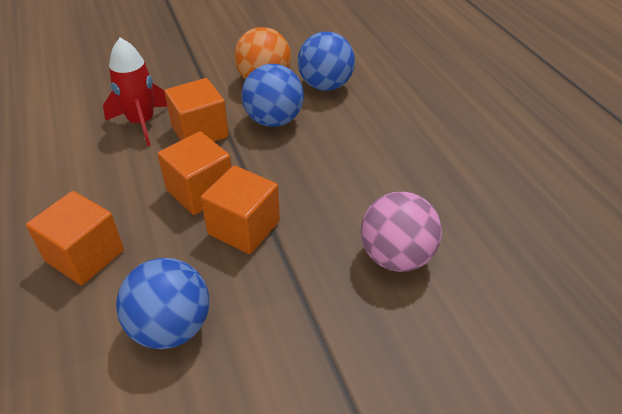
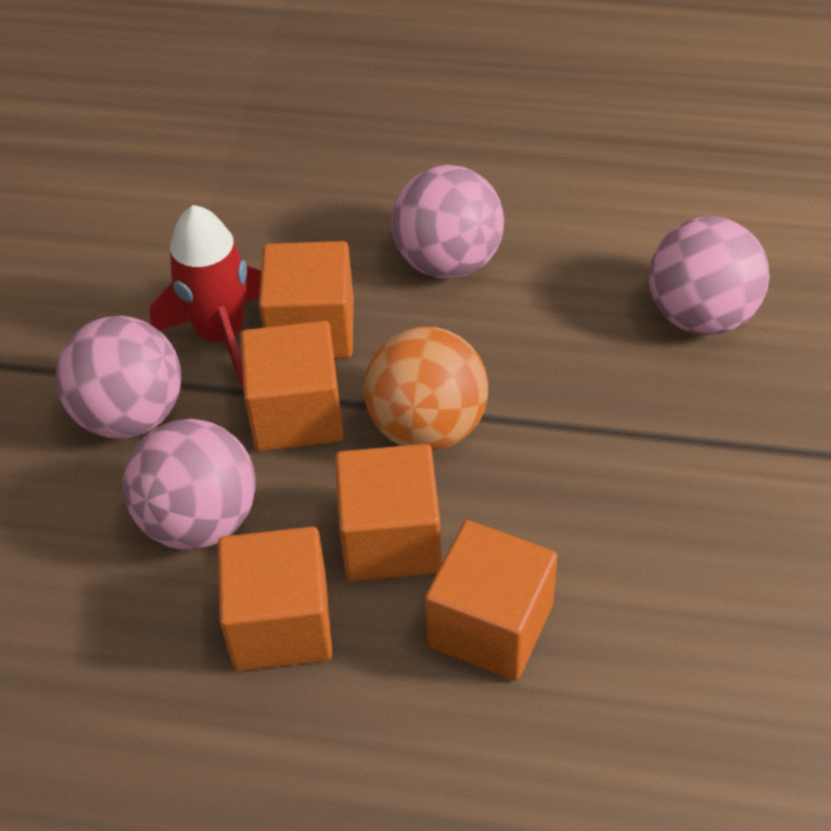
blue ball: 3 -> 0
orange cube: 4 -> 5
pink ball: 1 -> 4

